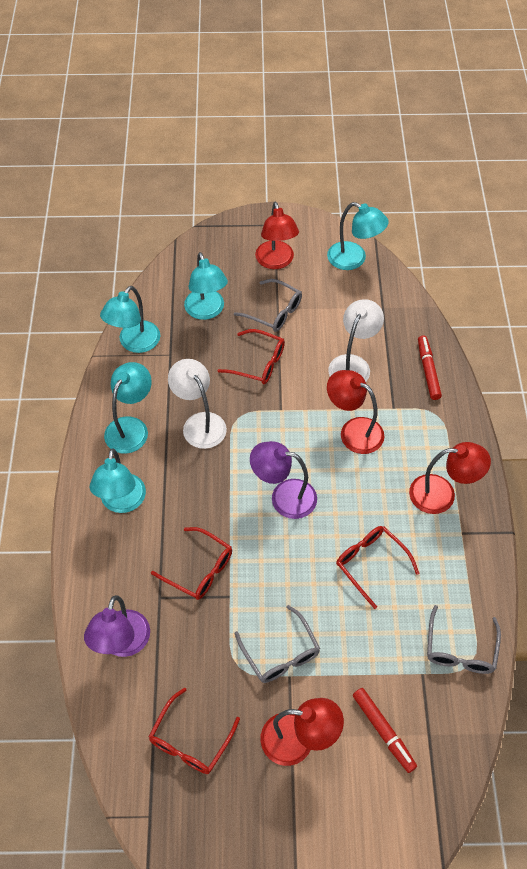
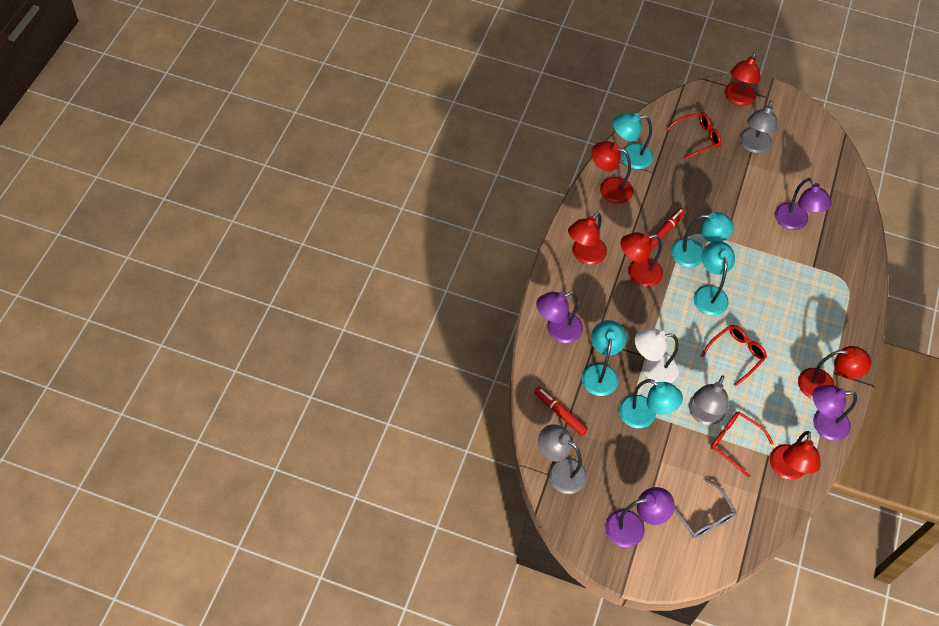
grey glasses: 3 -> 1
grey lamp: 0 -> 3
purple lamp: 2 -> 4
red glasses: 4 -> 3
red lamp: 4 -> 6
white lamp: 2 -> 1

